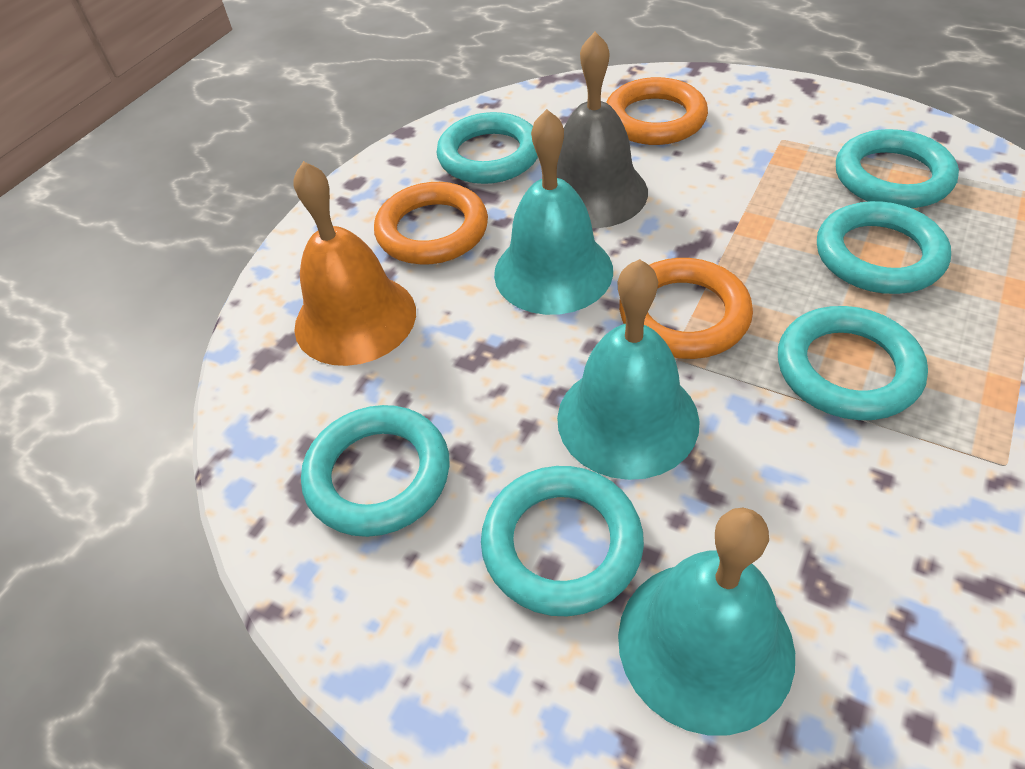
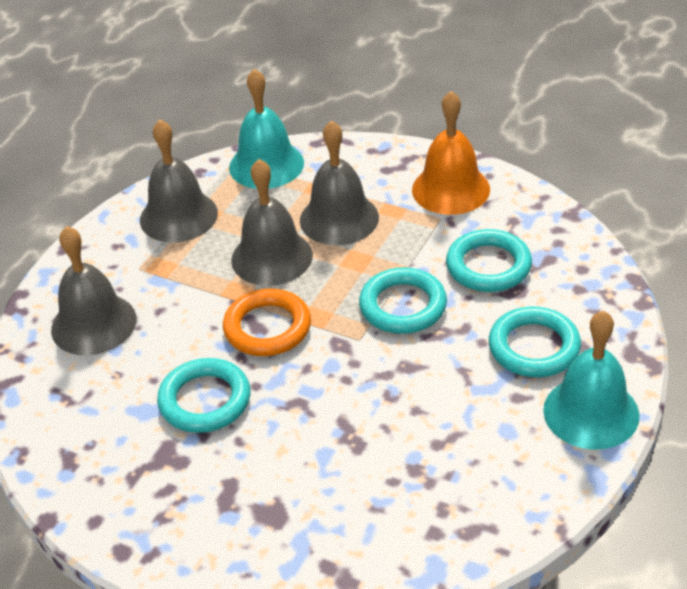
grey bell: 1 -> 4
orange ring: 3 -> 1
turquoise bell: 3 -> 2
turquoise ring: 6 -> 4

